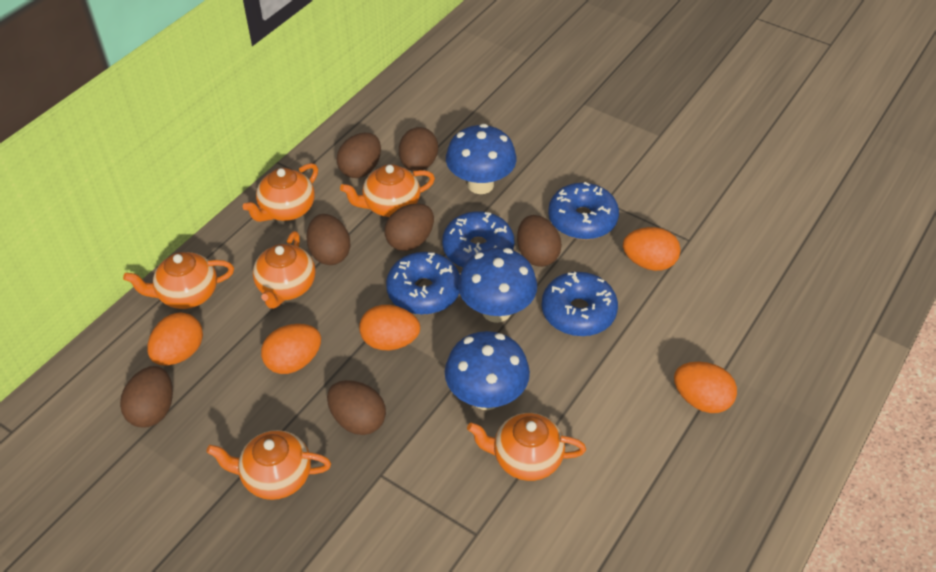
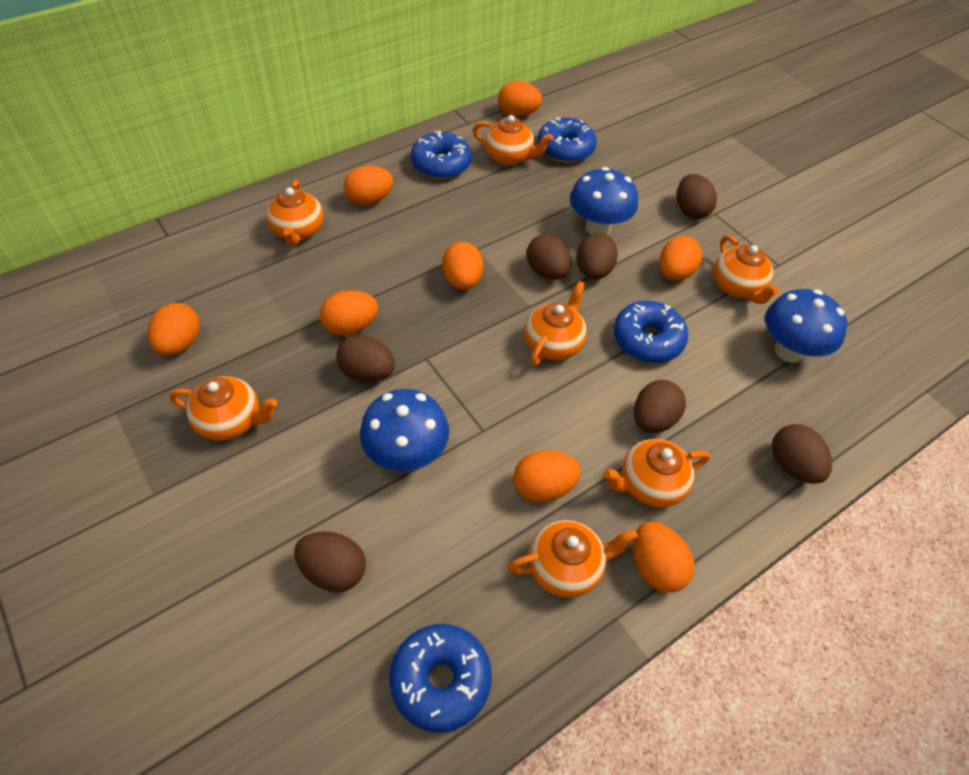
orange egg: 5 -> 8
orange teapot: 6 -> 7

